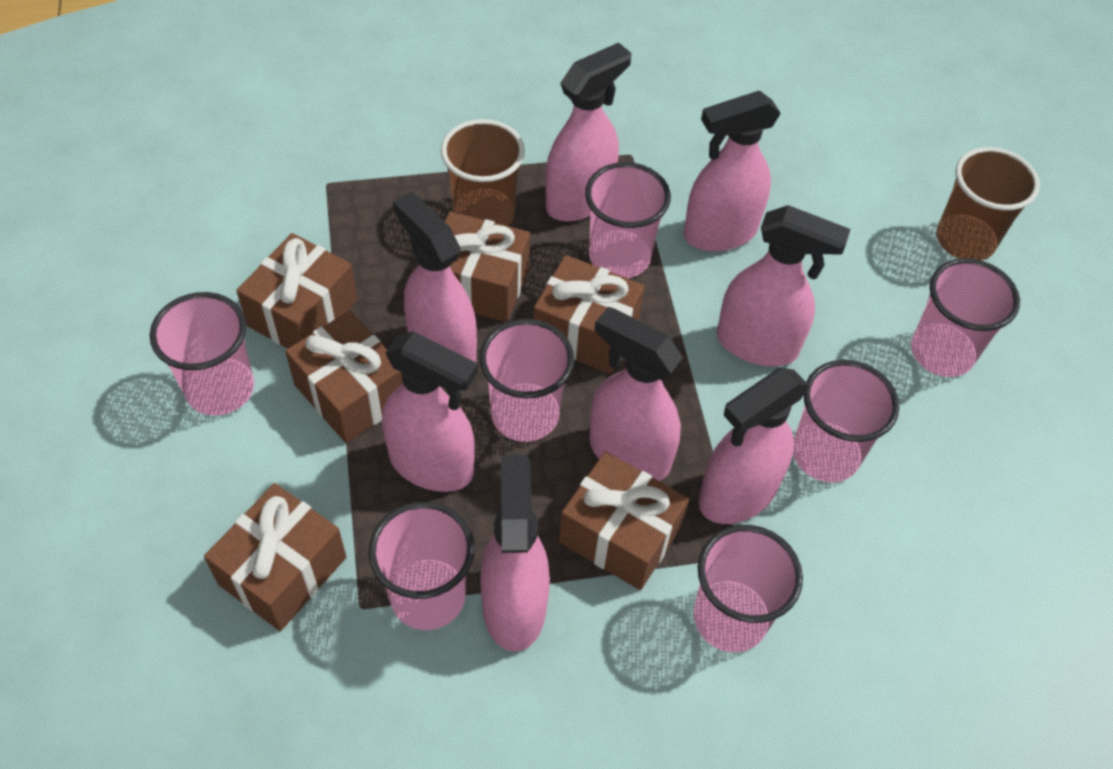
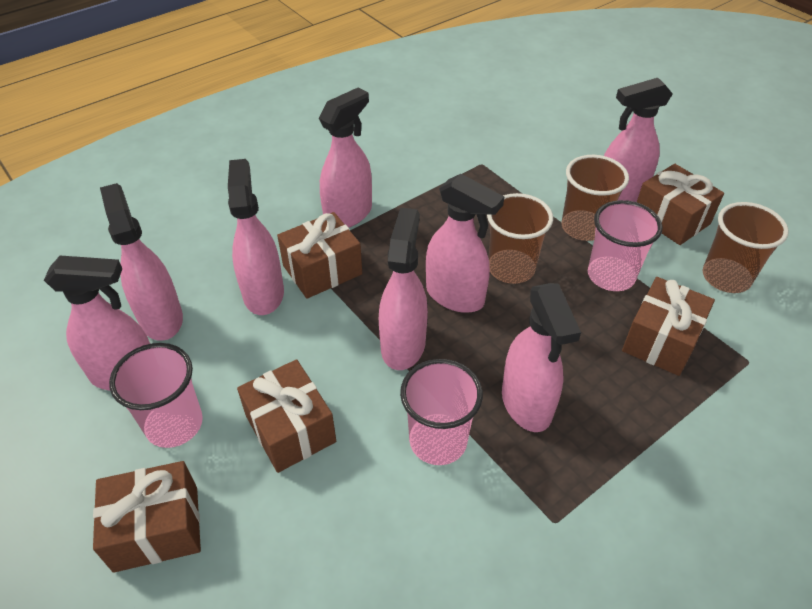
brown cup: 2 -> 3
brown gift: 6 -> 5
pink cup: 7 -> 3

